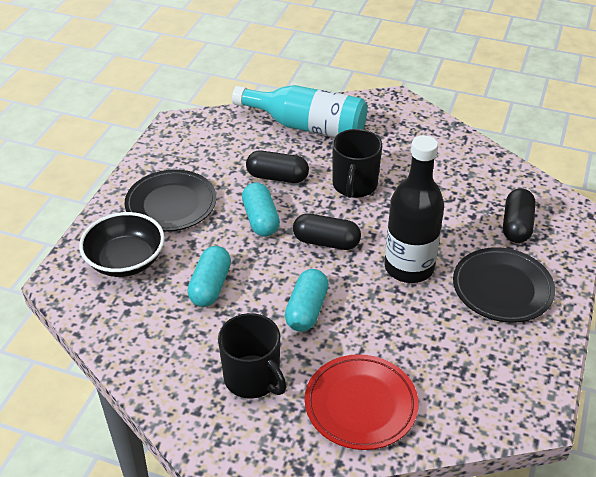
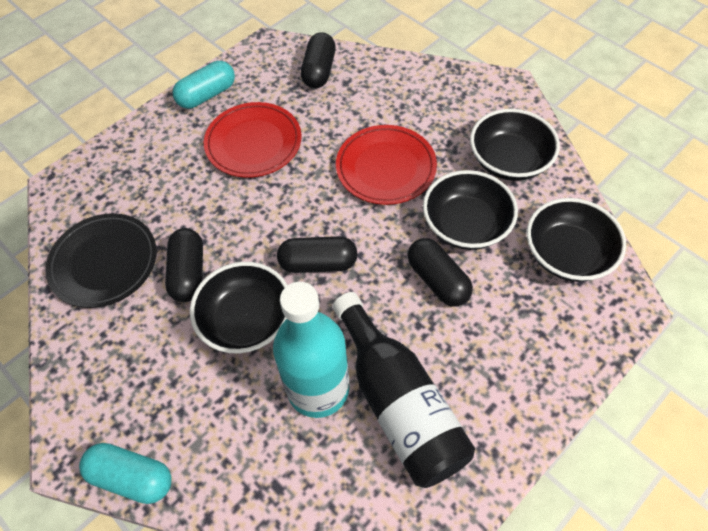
black bowl: 1 -> 4
black capsule: 3 -> 4
black mug: 2 -> 0
black plate: 2 -> 1
red plate: 1 -> 2
turquoise capsule: 3 -> 2

